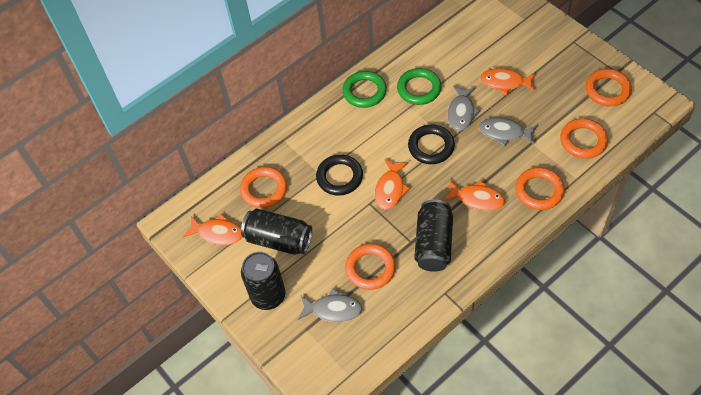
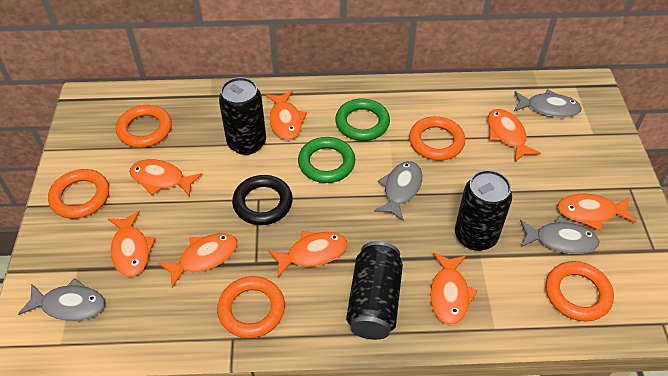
black ring: 2 -> 1
grey fish: 3 -> 4
orange fish: 4 -> 8

